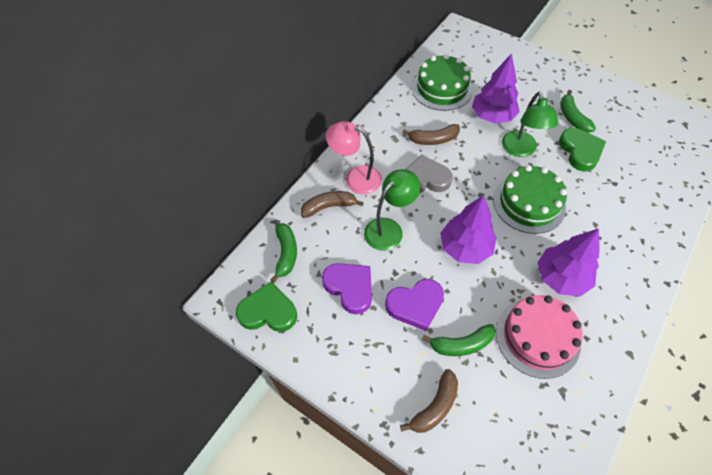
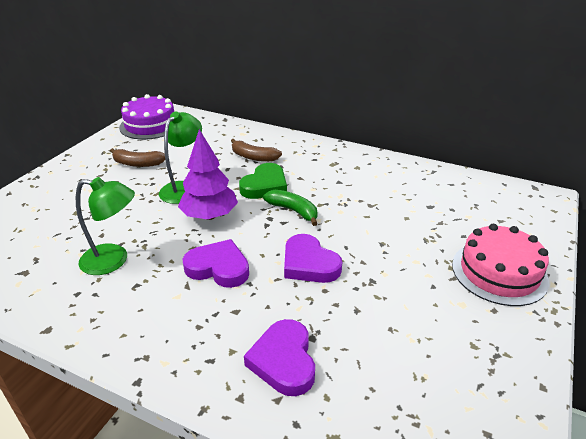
brown banana: 3 -> 2
green banana: 3 -> 1
green cake: 2 -> 0
green heart: 2 -> 1
grey heart: 1 -> 0
pink lamp: 1 -> 0
purple cake: 0 -> 1
purple heart: 2 -> 3
purple tree: 3 -> 1

